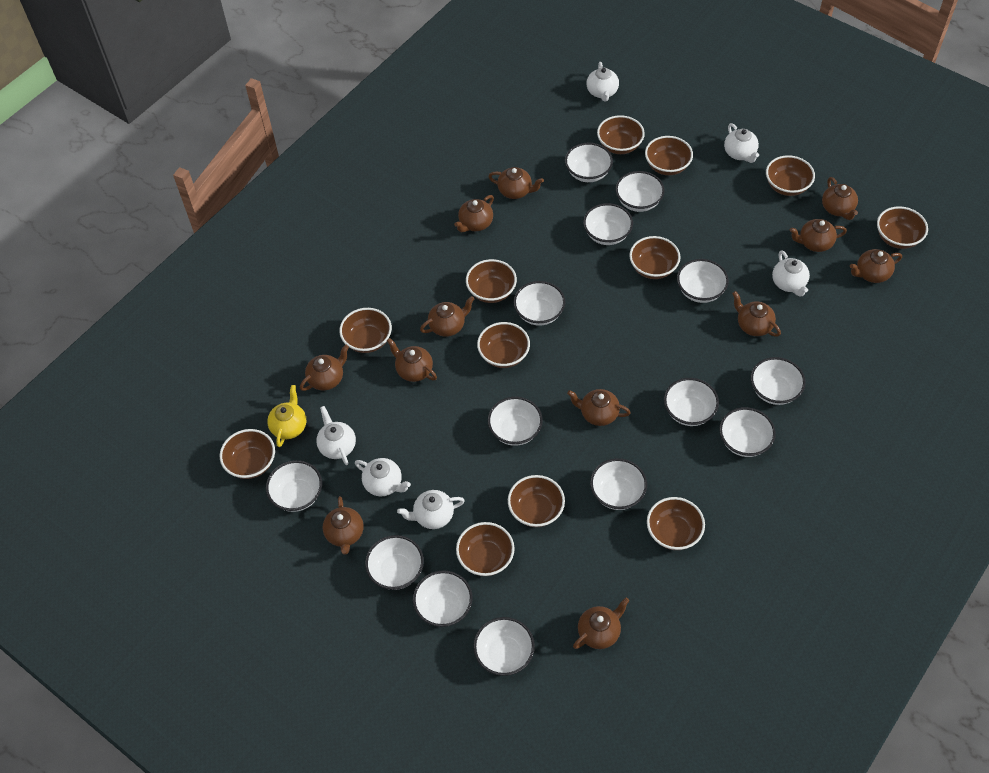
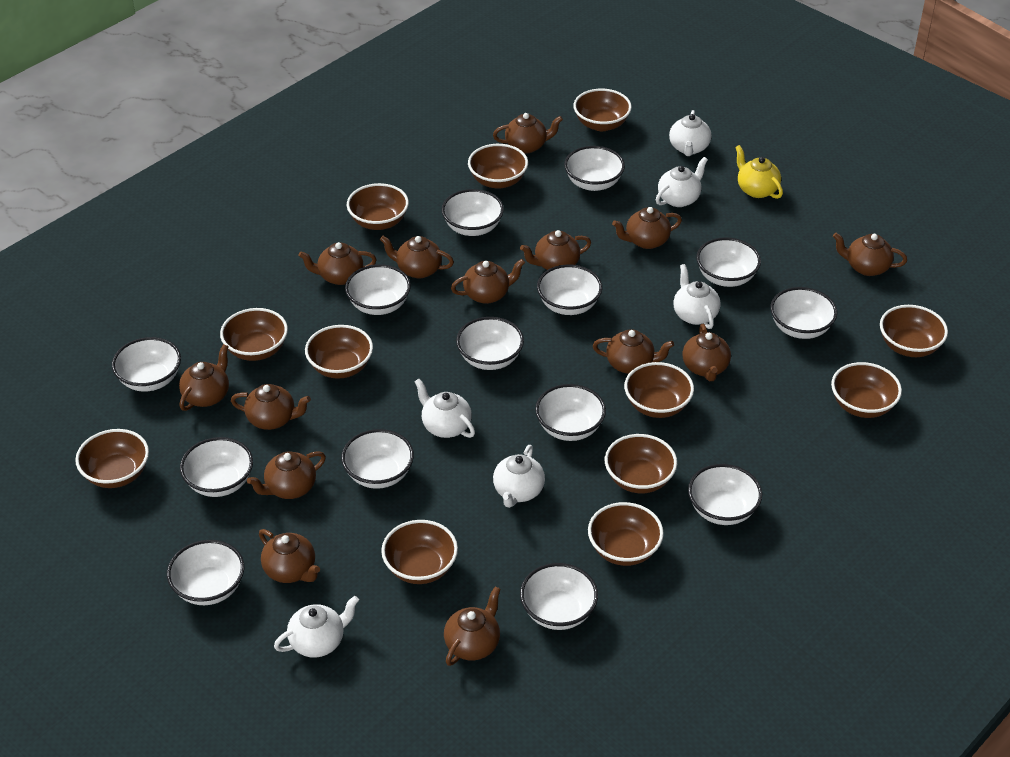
brown teapot: 12 -> 14

